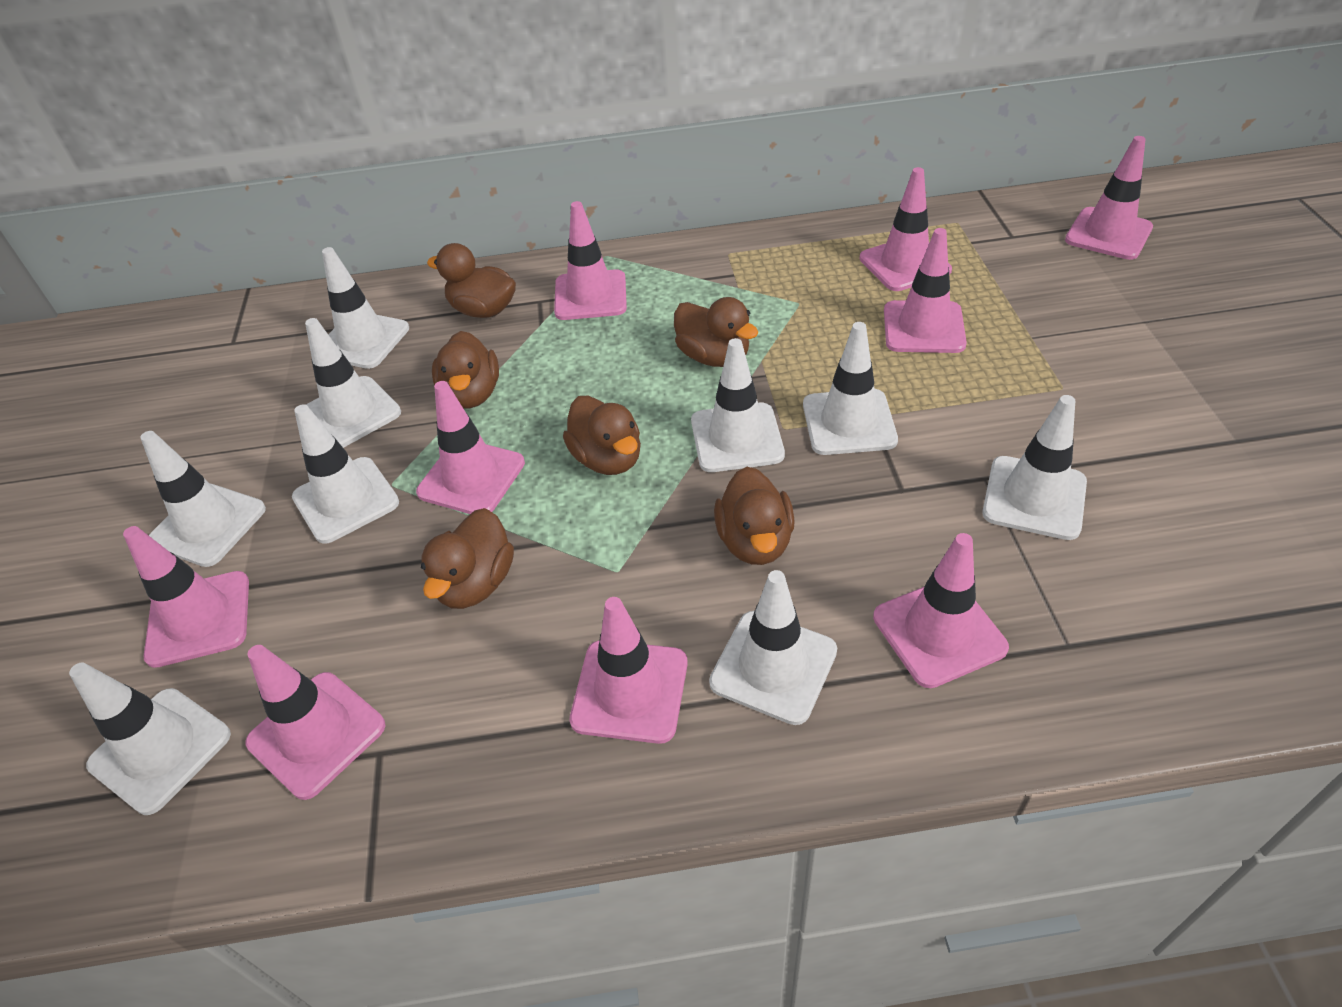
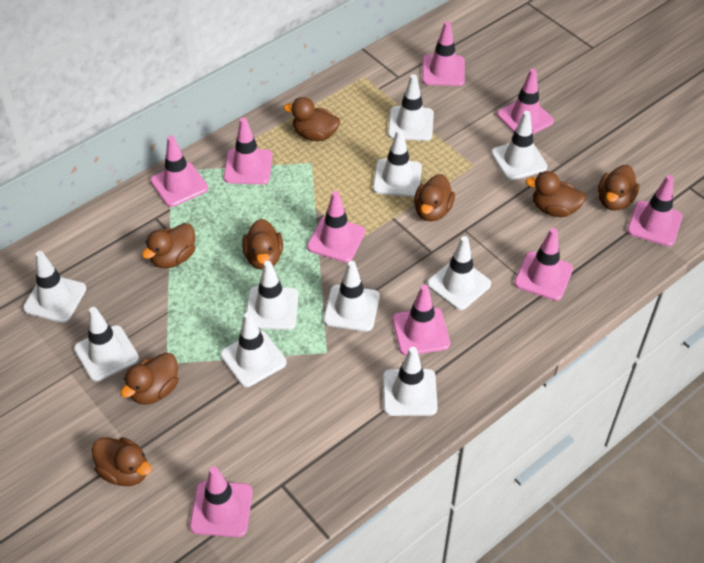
brown duck: 6 -> 8
white traffic cone: 9 -> 10

